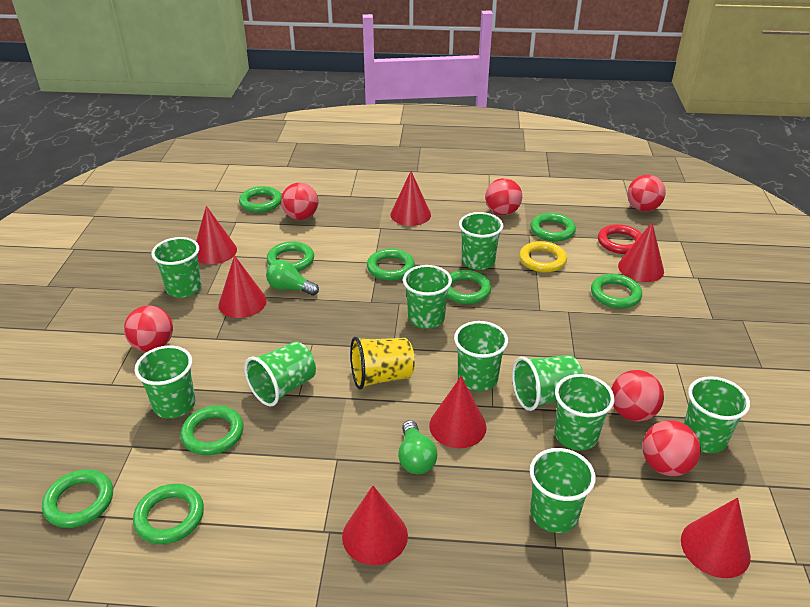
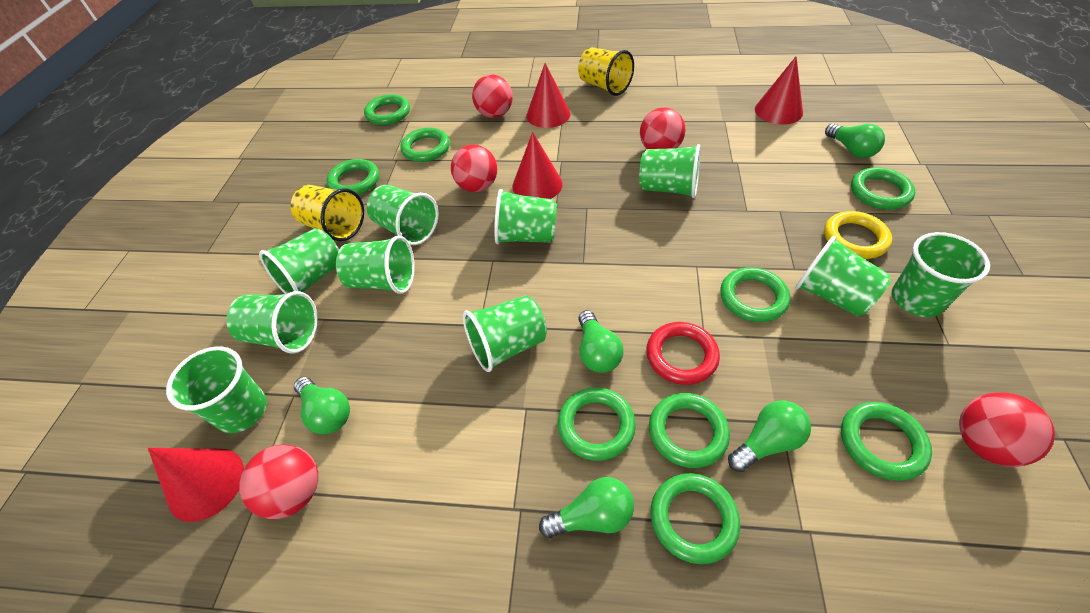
green light bulb: 2 -> 5
red ball: 6 -> 5
red cone: 7 -> 4
yellow cup: 1 -> 2

